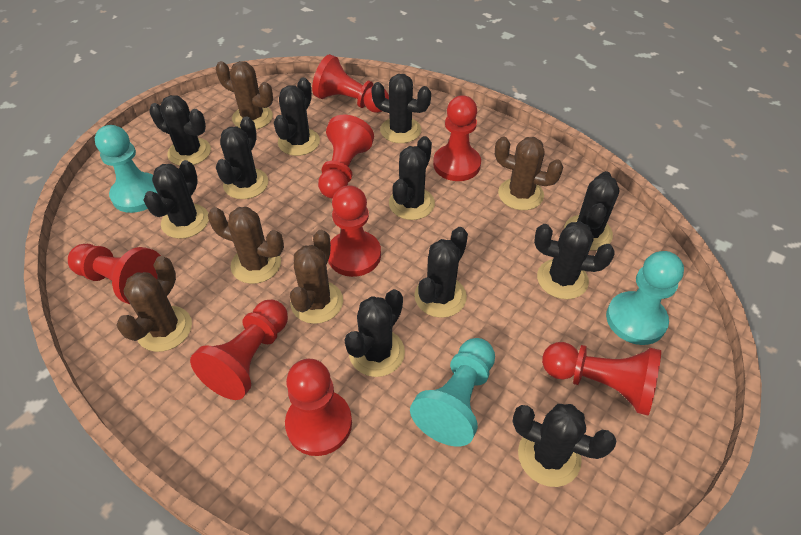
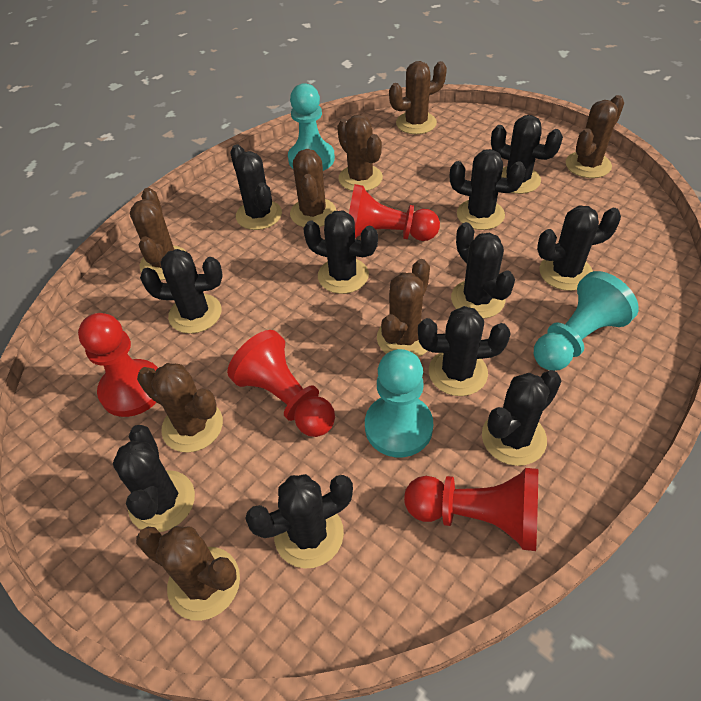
brown cactus: 5 -> 8
red pawn: 8 -> 4

